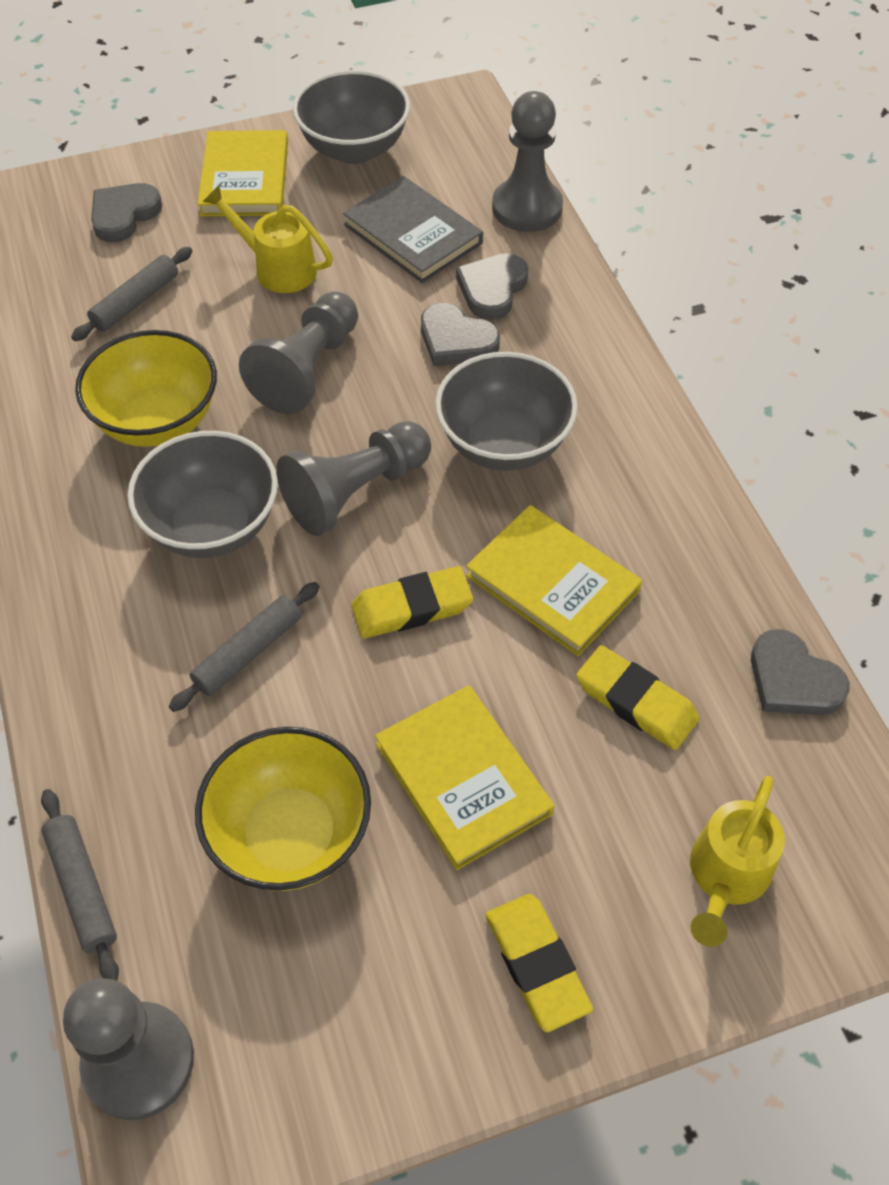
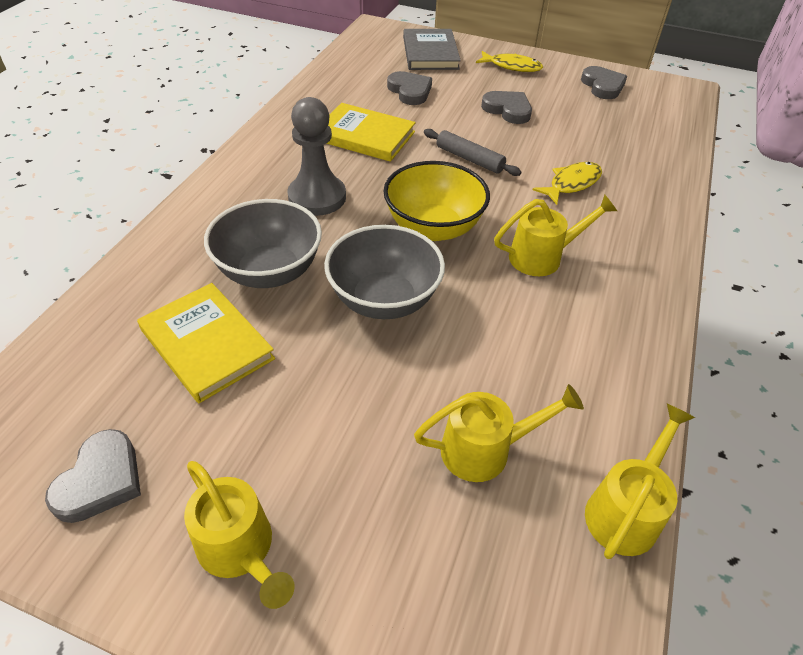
grey bowl: 3 -> 2
grey pawn: 4 -> 1
grey rolling pin: 3 -> 1
yellow book: 3 -> 2
yellow bowl: 2 -> 1
yellow eraser: 3 -> 0
yellow fish: 0 -> 2
yellow watering can: 2 -> 4

